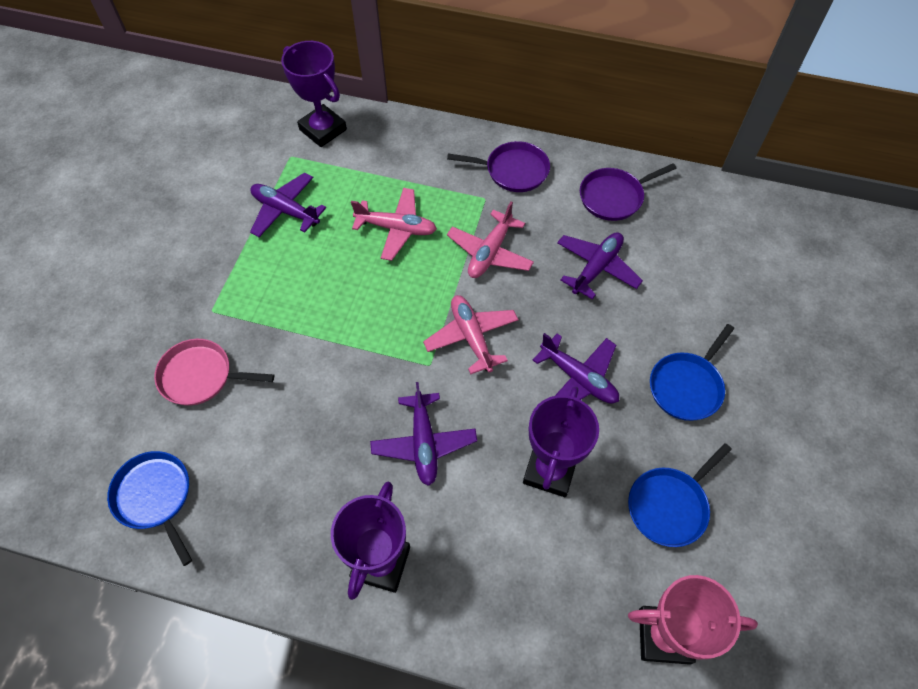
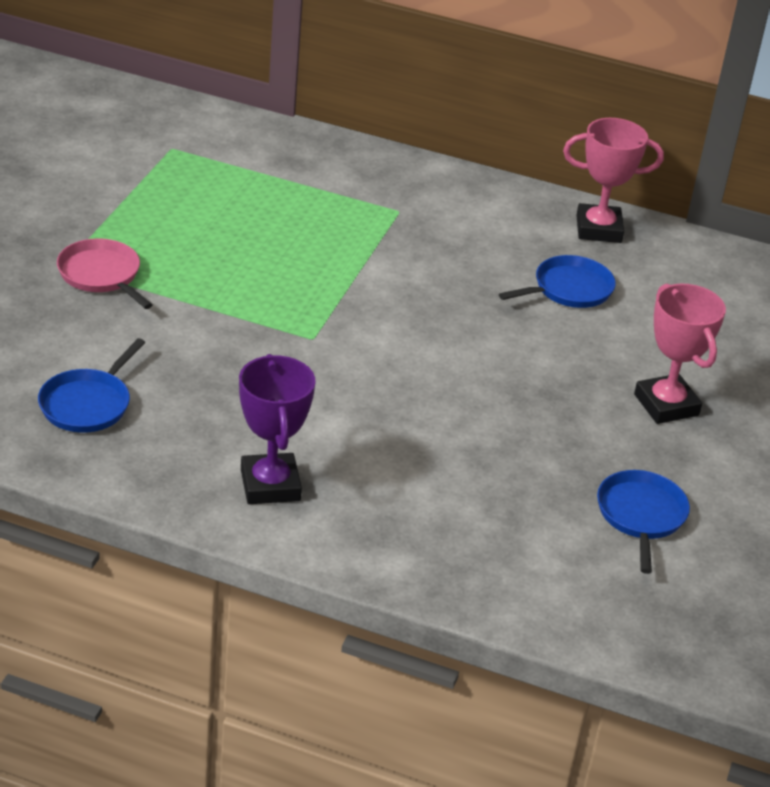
pink plane: 3 -> 0
pink trophy: 1 -> 2
purple pan: 2 -> 0
purple plane: 4 -> 0
purple trophy: 3 -> 1

